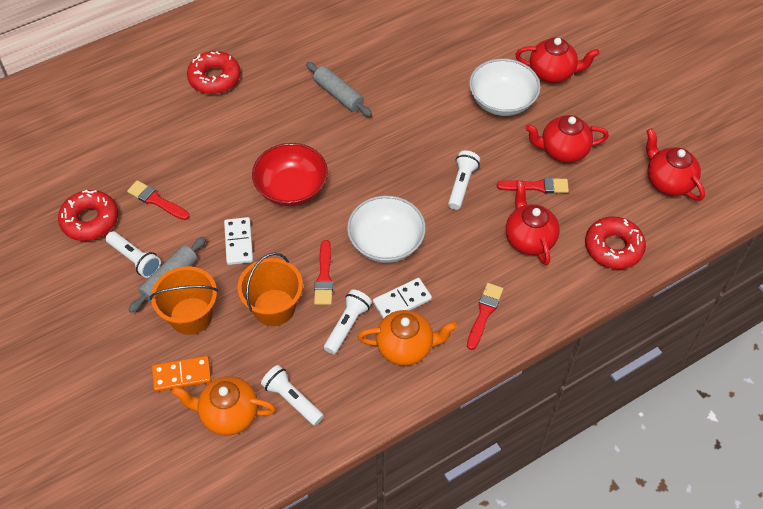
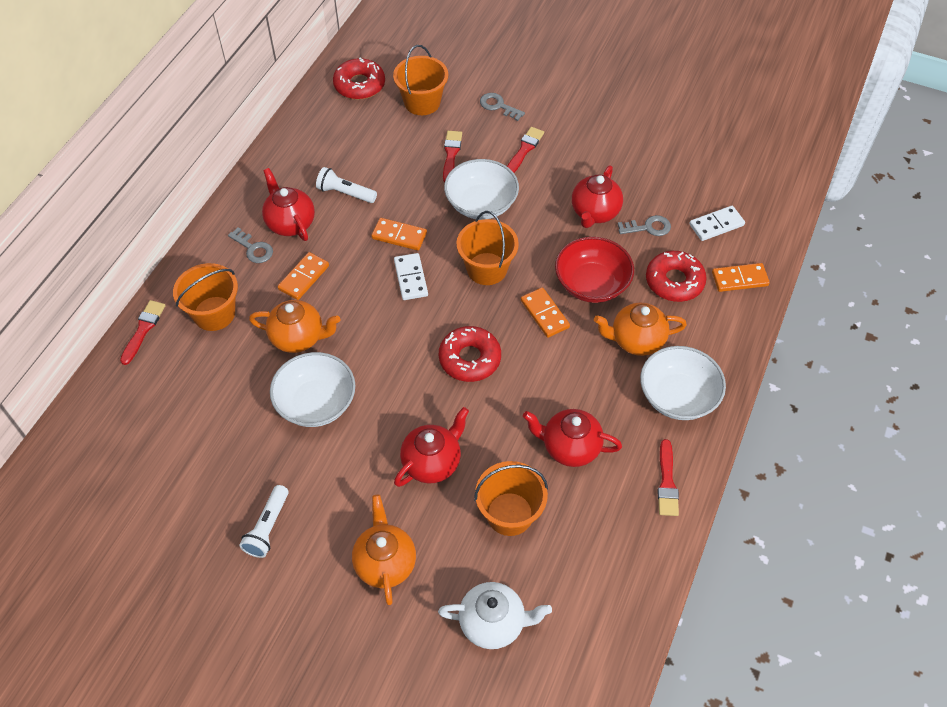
grey key: 0 -> 3
grey rolling pin: 2 -> 0
orange bucket: 2 -> 4
orange domino: 1 -> 4
orange teapot: 2 -> 3
white bowl: 2 -> 3
white flashlight: 4 -> 2
white teapot: 0 -> 1

